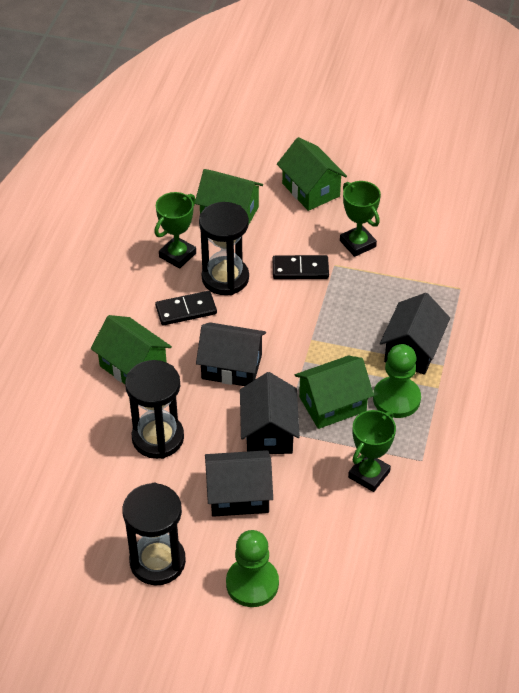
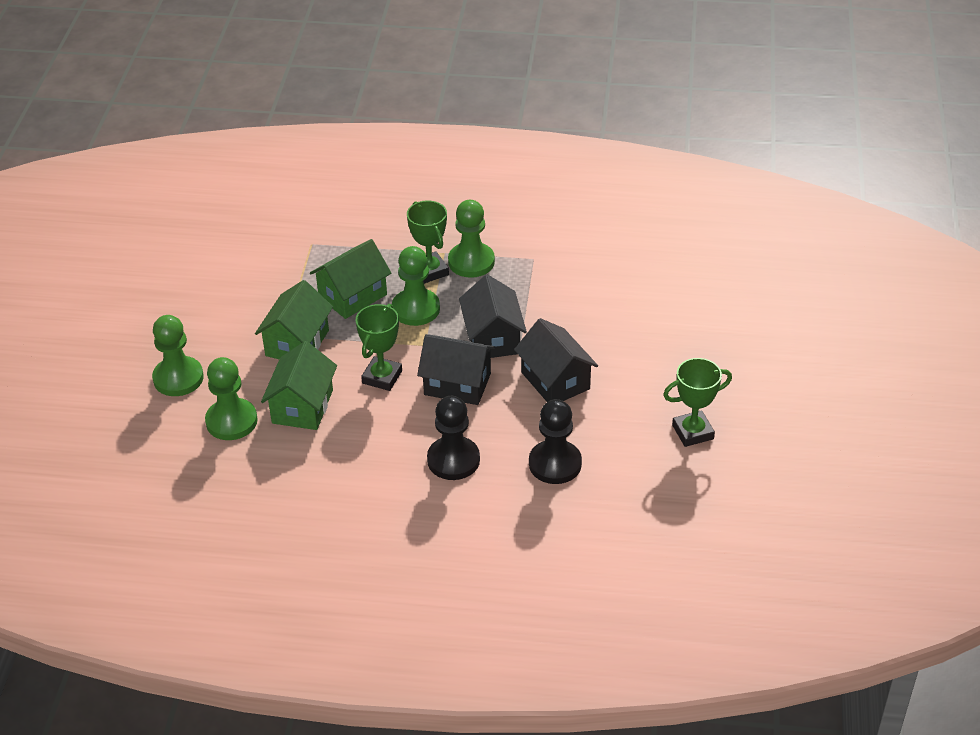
black domino: 2 -> 0
black hourglass: 3 -> 0
black house: 4 -> 3
black pawn: 0 -> 2
green house: 4 -> 3
green pawn: 2 -> 4

